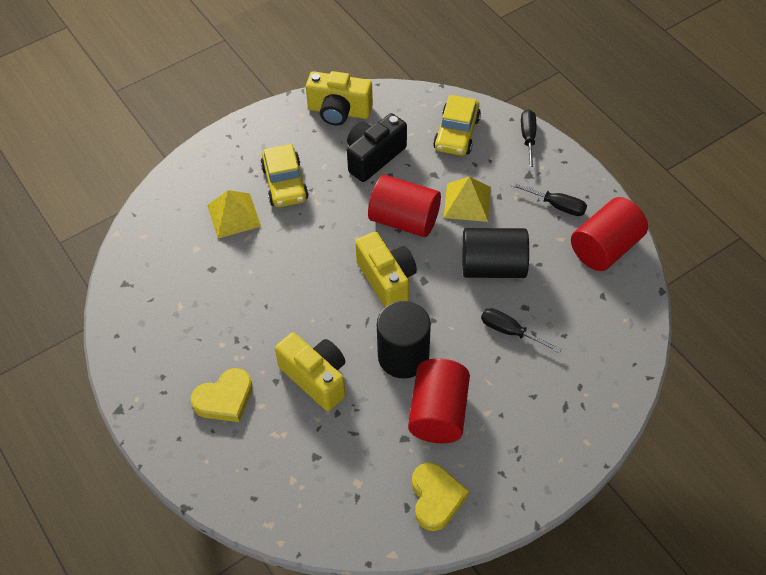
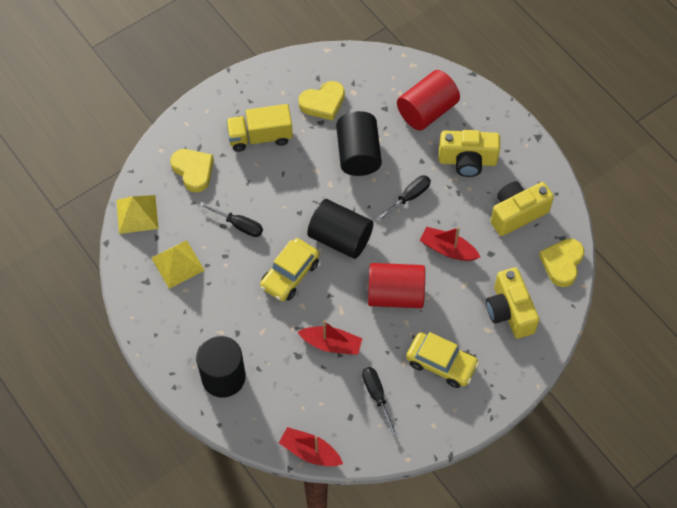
black camera: 1 -> 0
black cylinder: 2 -> 3
red boat: 0 -> 3
red cylinder: 3 -> 2
yellow heart: 2 -> 3
yellow truck: 0 -> 1

